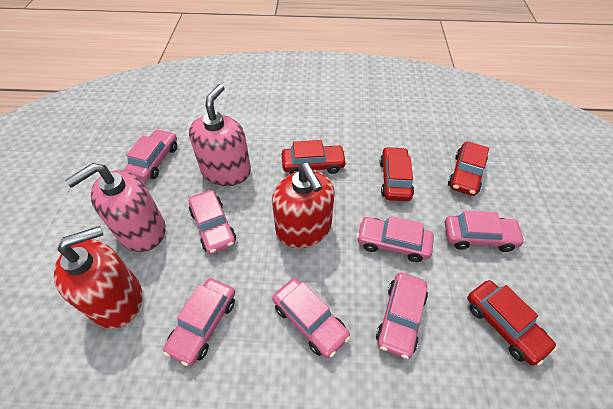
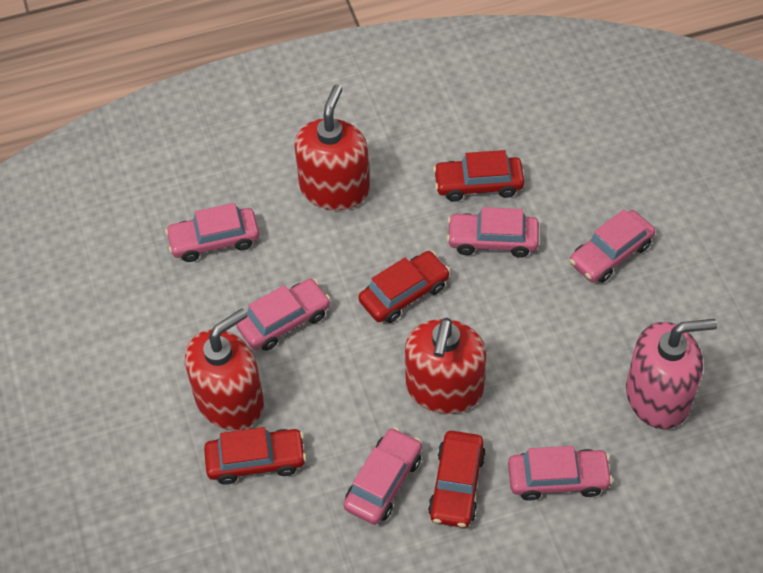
pink car: 7 -> 6
pink soap dispenser: 2 -> 1
red soap dispenser: 2 -> 3

